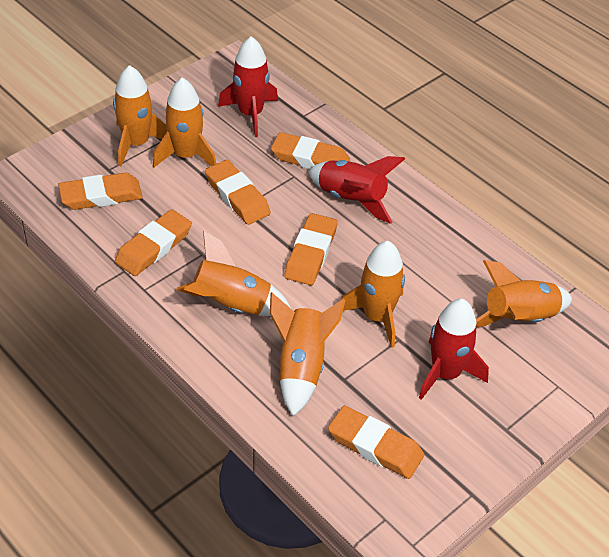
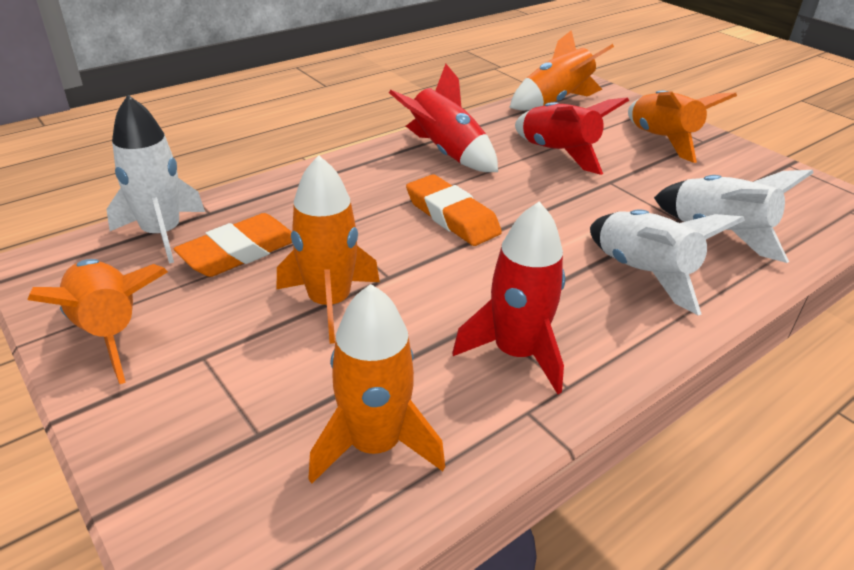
orange eraser: 6 -> 2
orange rocket: 6 -> 5
white rocket: 0 -> 3

